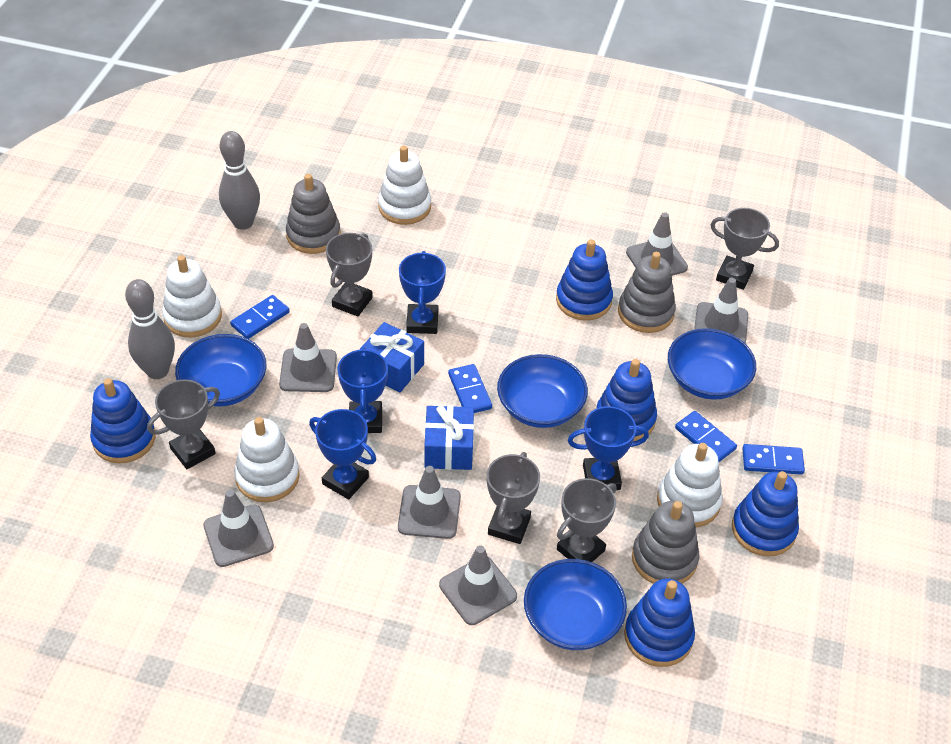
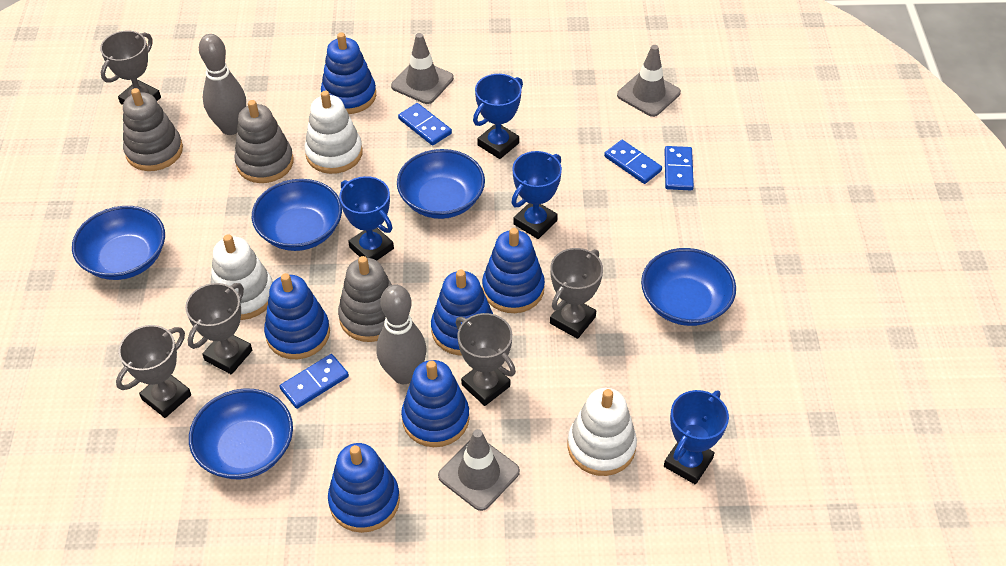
blue bowl: 4 -> 5
blue gift: 2 -> 0
blue stacking toy: 5 -> 6
grey traffic cone: 6 -> 3
white stacking toy: 4 -> 3

